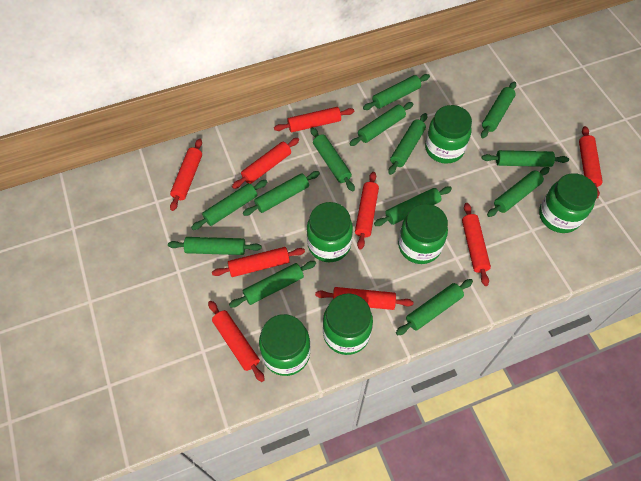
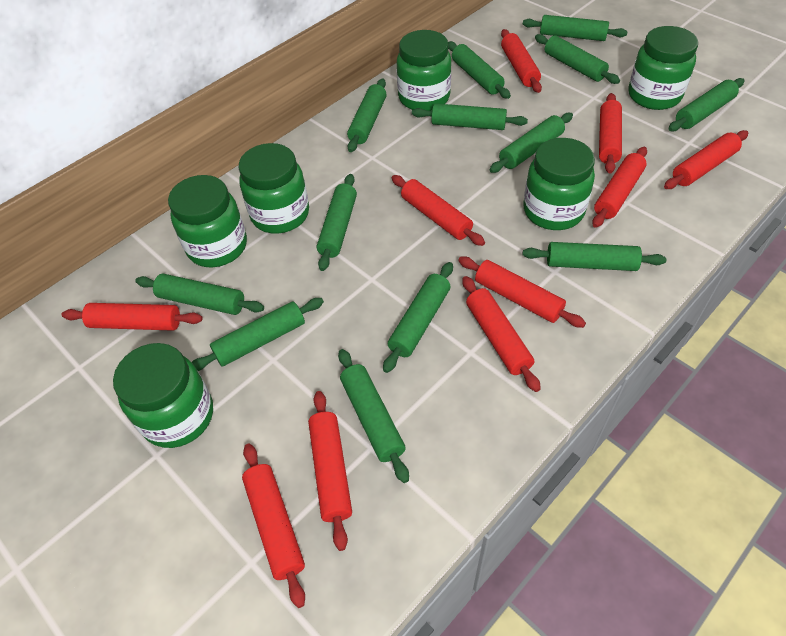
red rolling pin: 9 -> 10

